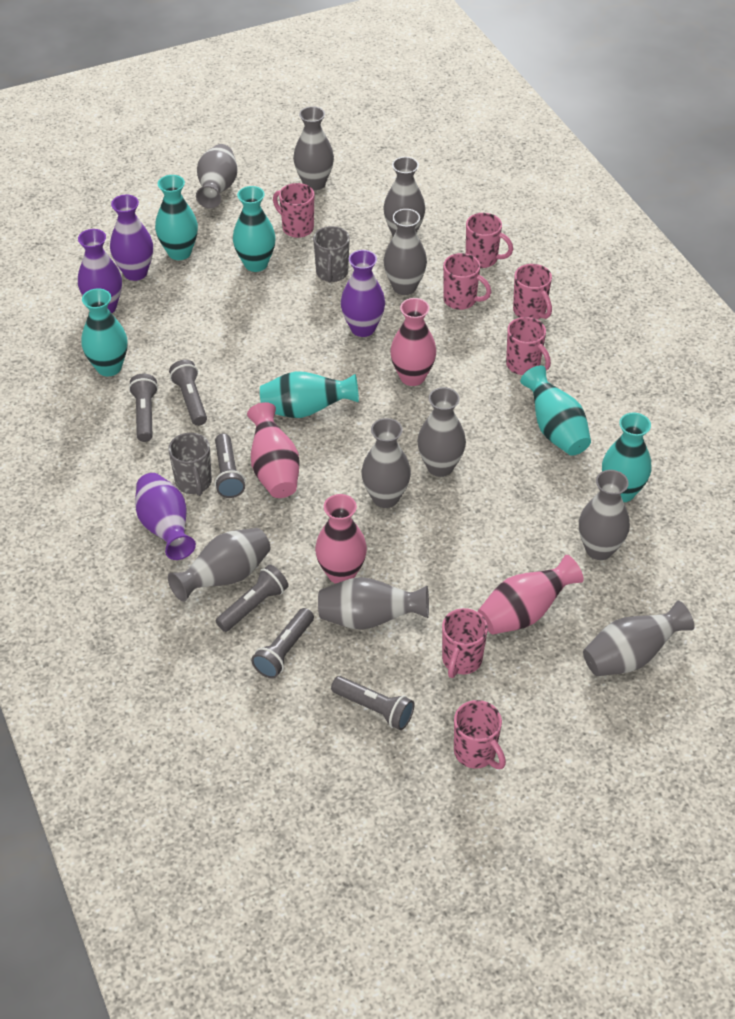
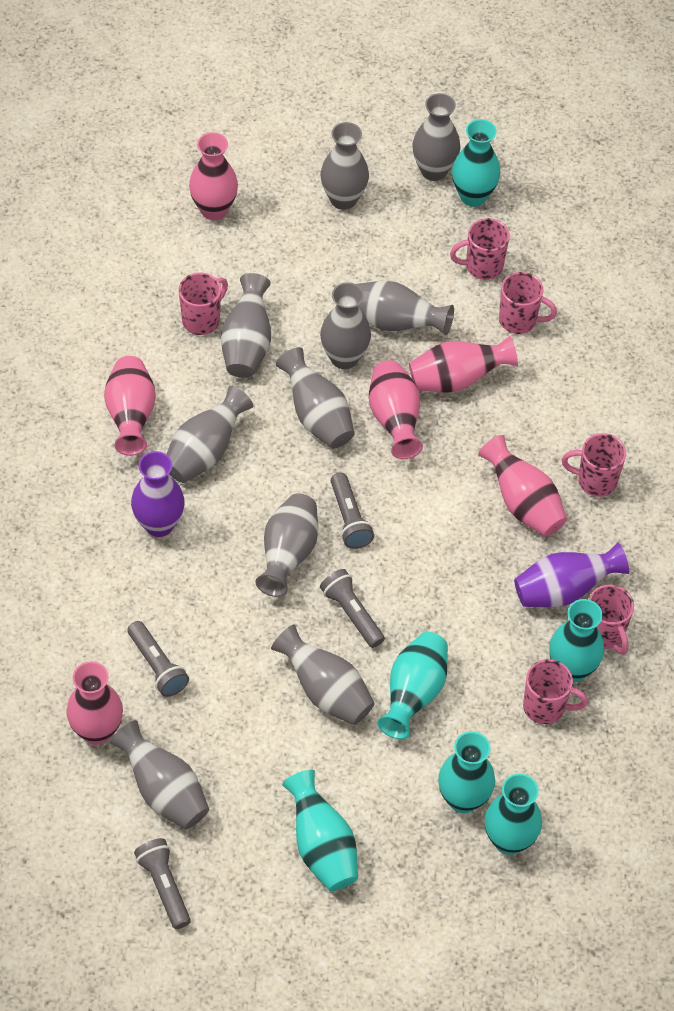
grey flashlight: 6 -> 4
grey mug: 2 -> 0
pink mug: 7 -> 6
pink vase: 4 -> 6
purple vase: 4 -> 2

